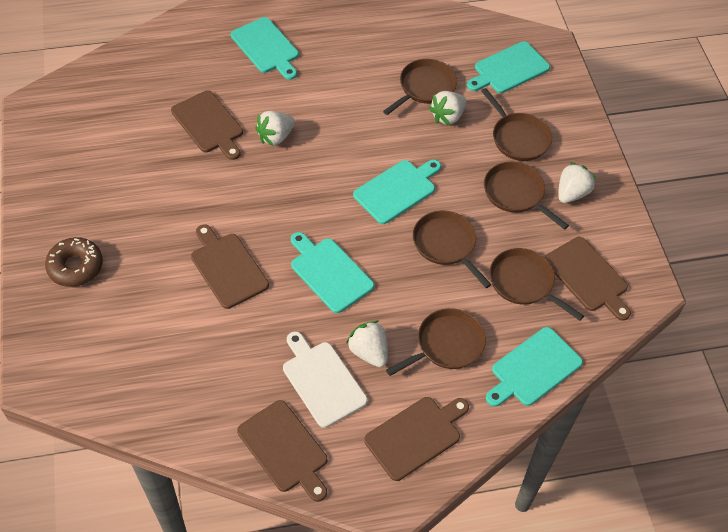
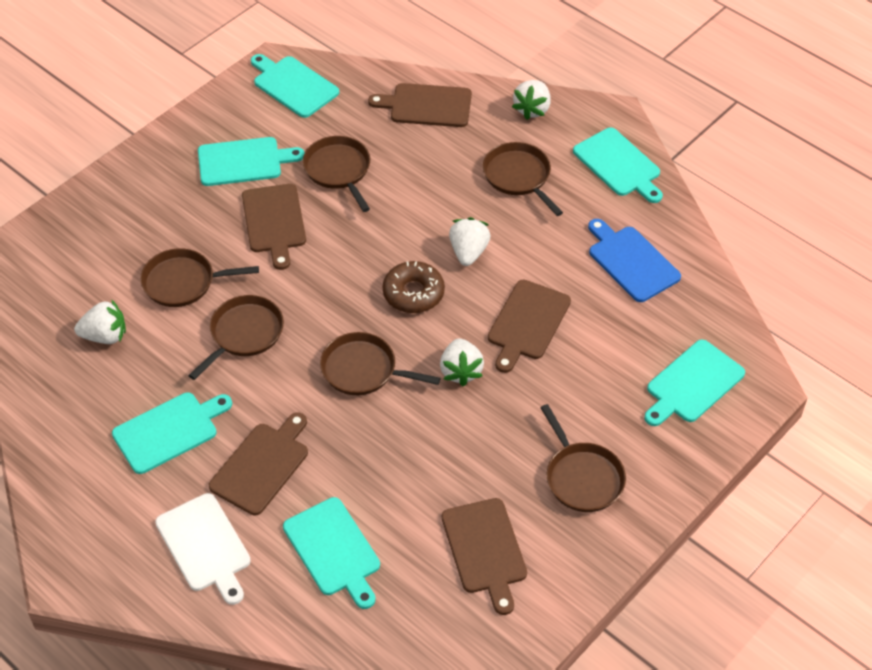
blue cutting board: 0 -> 1
turquoise cutting board: 5 -> 6

